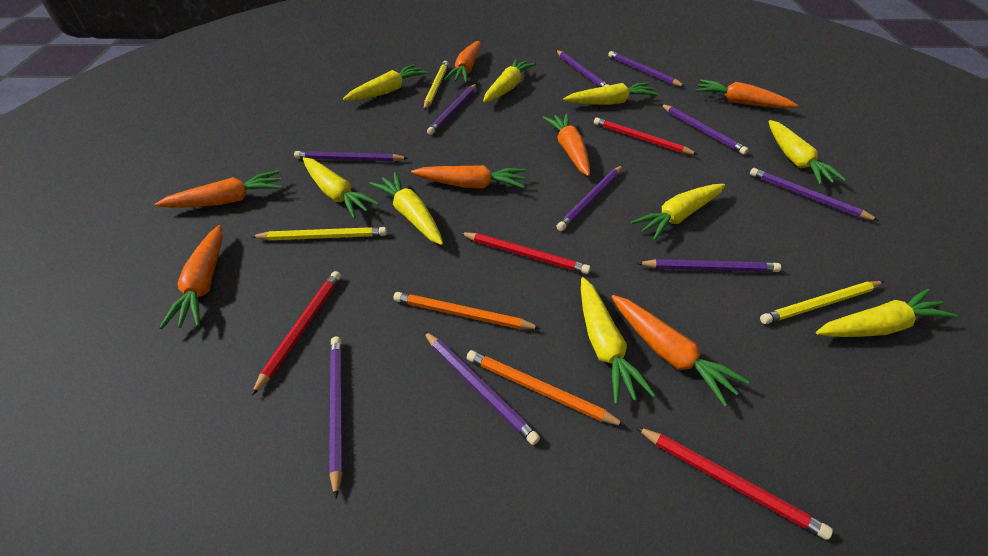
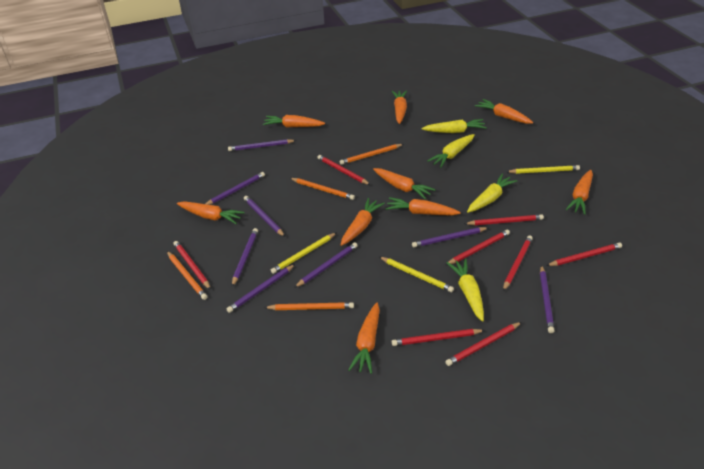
orange carrot: 7 -> 9
orange pencil: 2 -> 4
purple pencil: 10 -> 8
red pencil: 4 -> 8
yellow carrot: 9 -> 4

